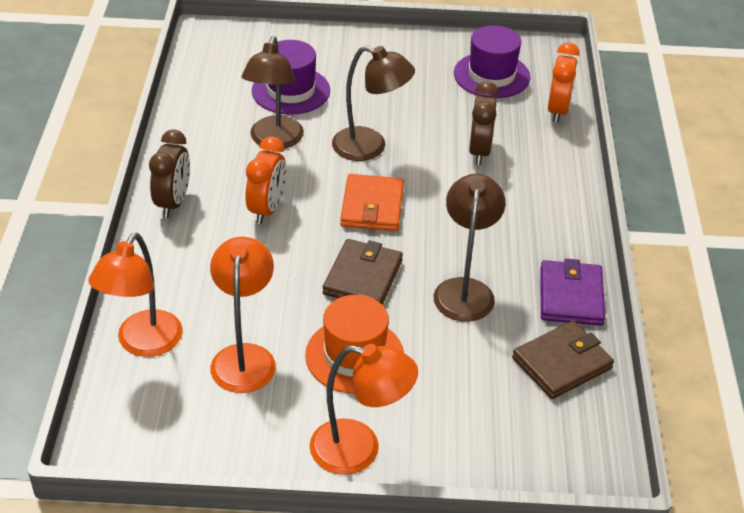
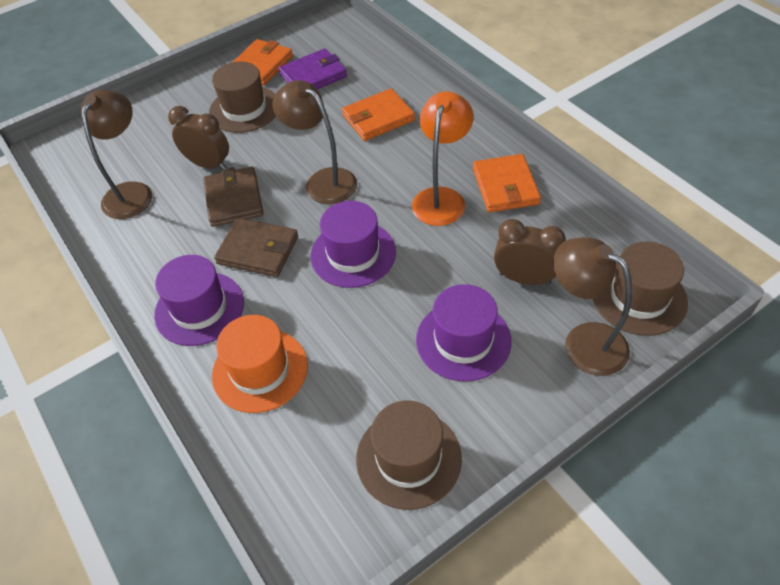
brown hat: 0 -> 3
orange clock: 2 -> 0
orange lamp: 3 -> 1
orange wallet: 1 -> 3
purple hat: 2 -> 3

